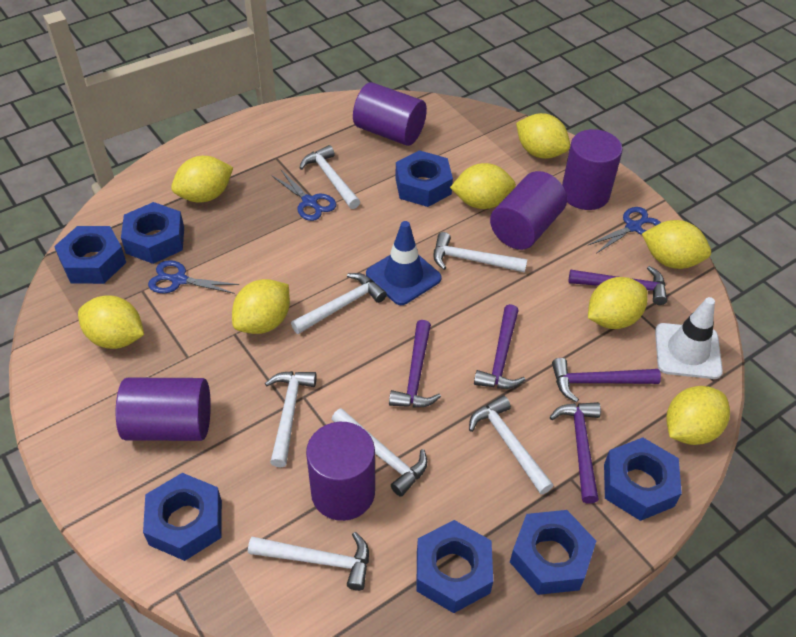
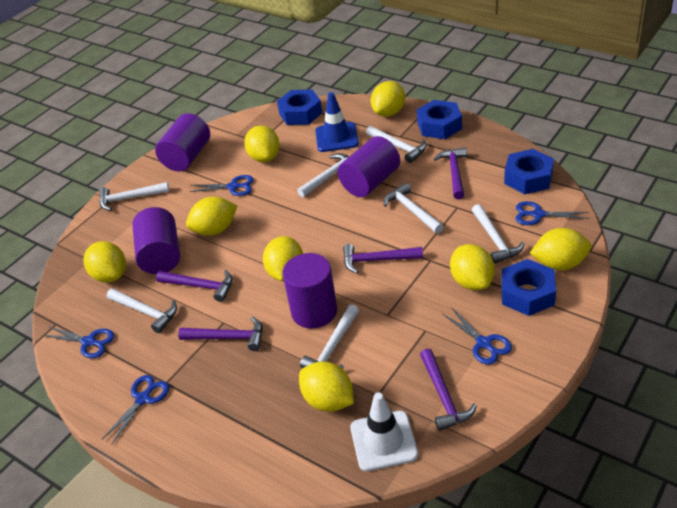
blue nut: 7 -> 4
blue scissors: 3 -> 5
purple cylinder: 5 -> 4

